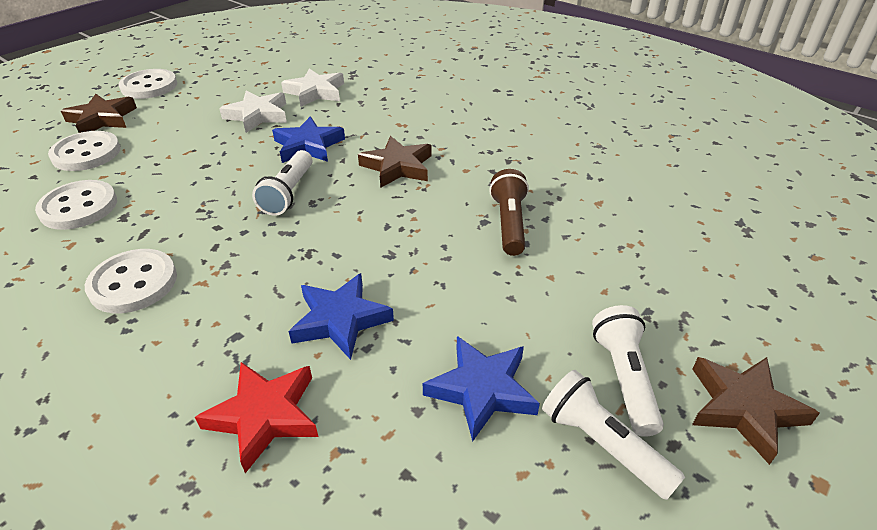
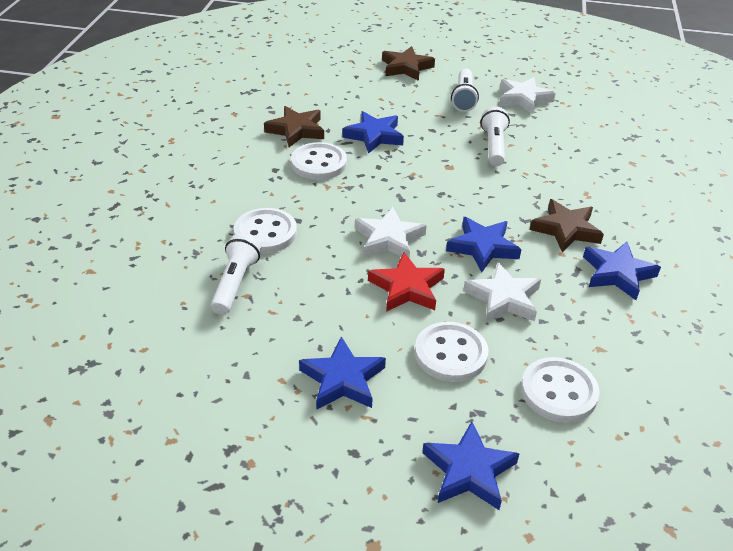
blue star: 3 -> 5
brown flashlight: 1 -> 0
white star: 2 -> 3

